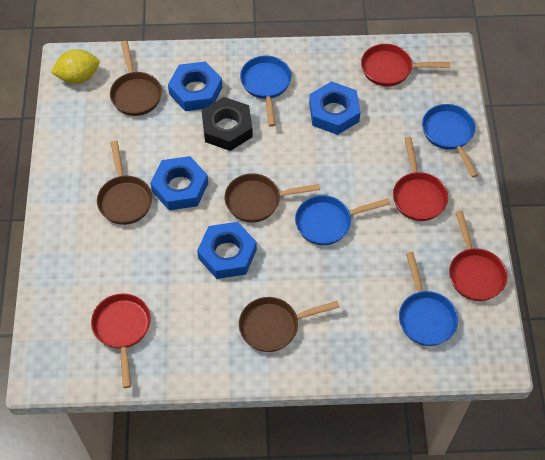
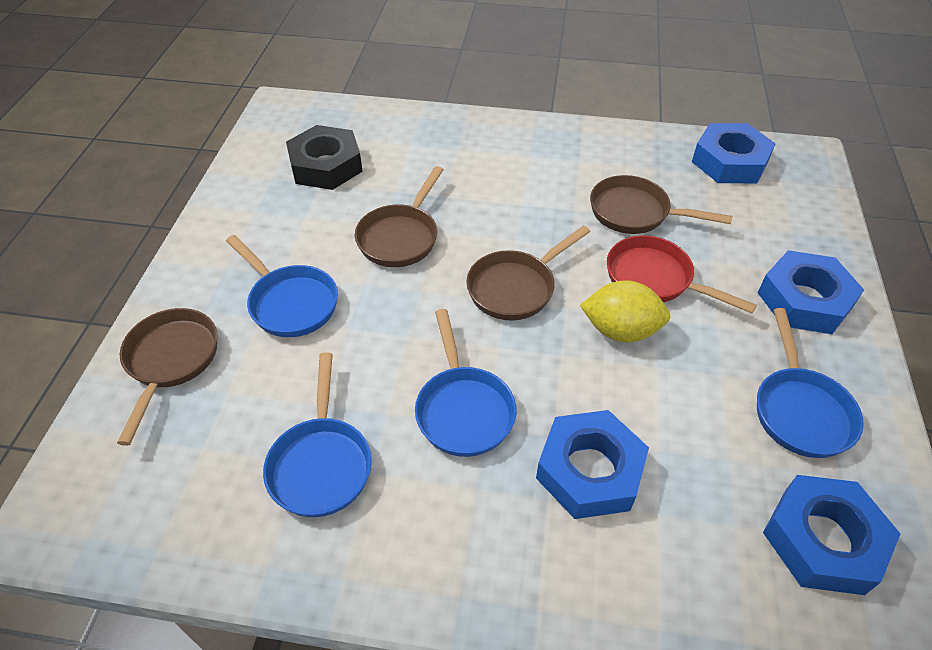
red pan: 4 -> 1

